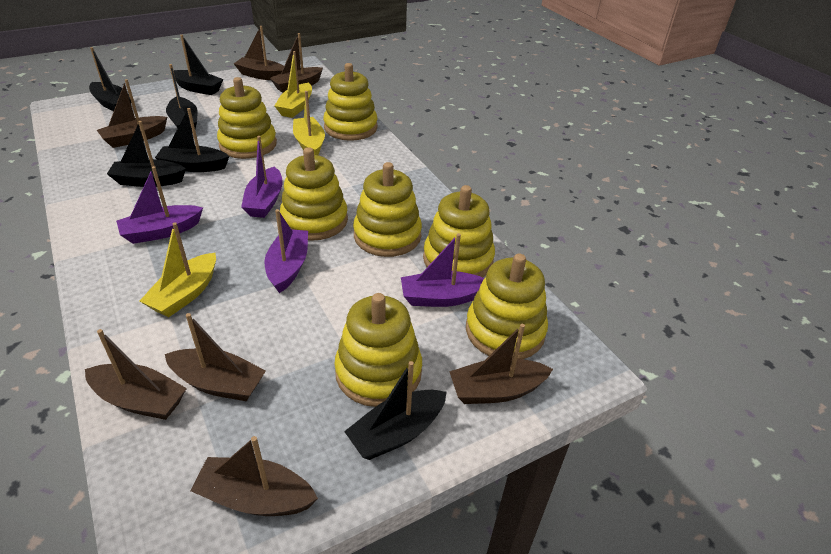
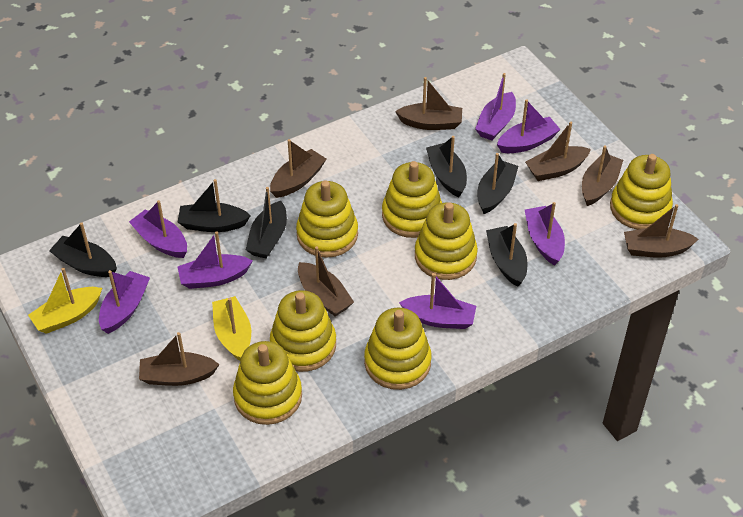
purple boat: 4 -> 7
yellow boat: 3 -> 2

